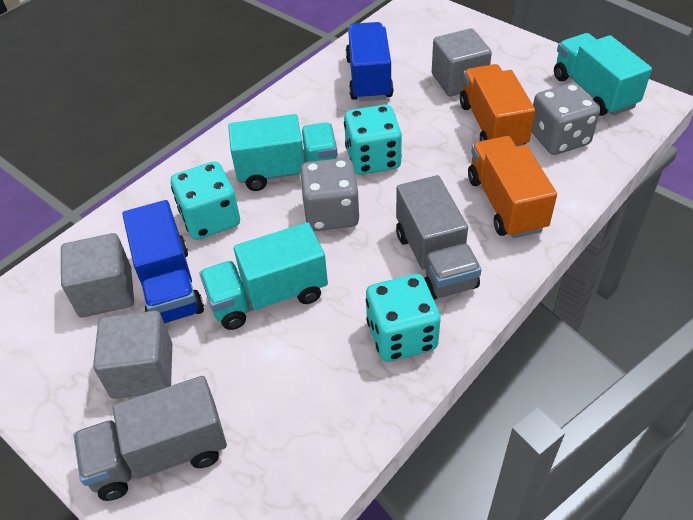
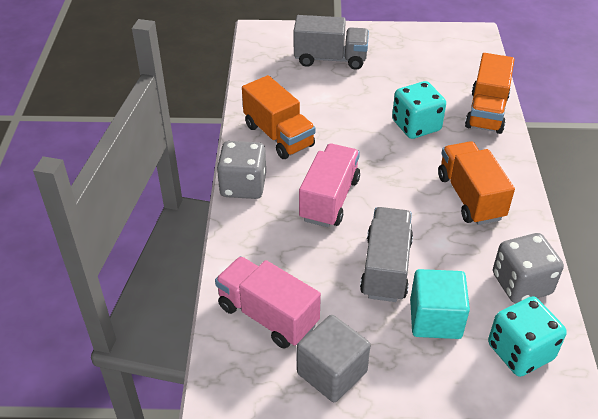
blue truck: 2 -> 0
grey cube: 3 -> 1
orange truck: 2 -> 3
pink truck: 0 -> 2
turquoise cube: 0 -> 1
turquoise dice: 3 -> 2
turquoise truck: 3 -> 0

